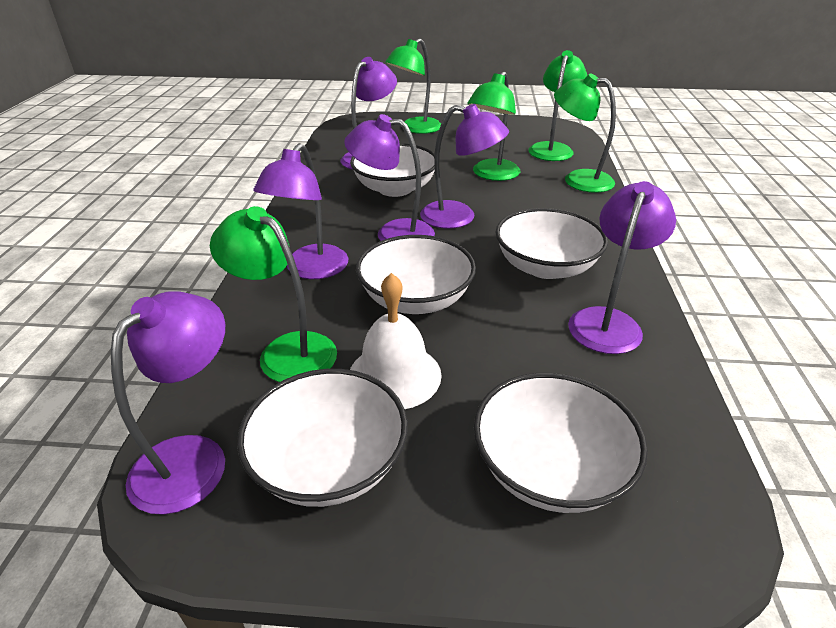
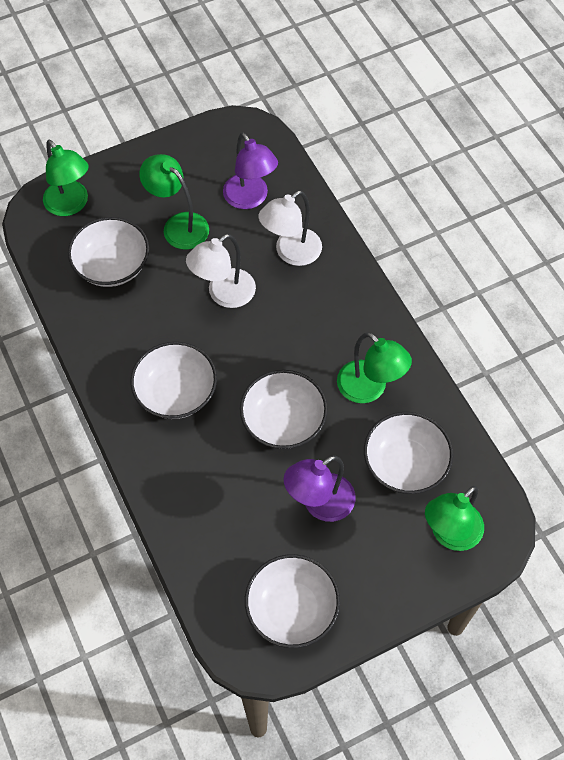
green lamp: 5 -> 4
purple lamp: 6 -> 2
white bell: 1 -> 0
white lamp: 0 -> 2

